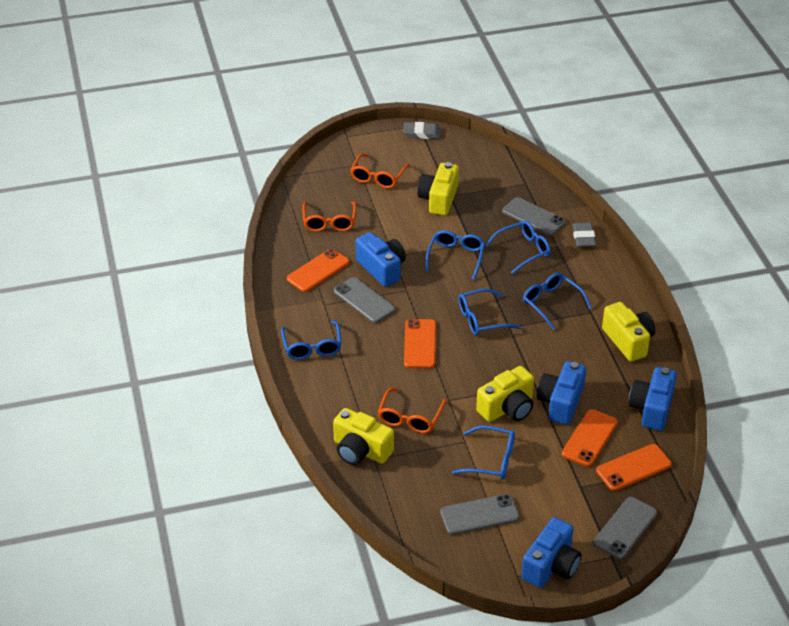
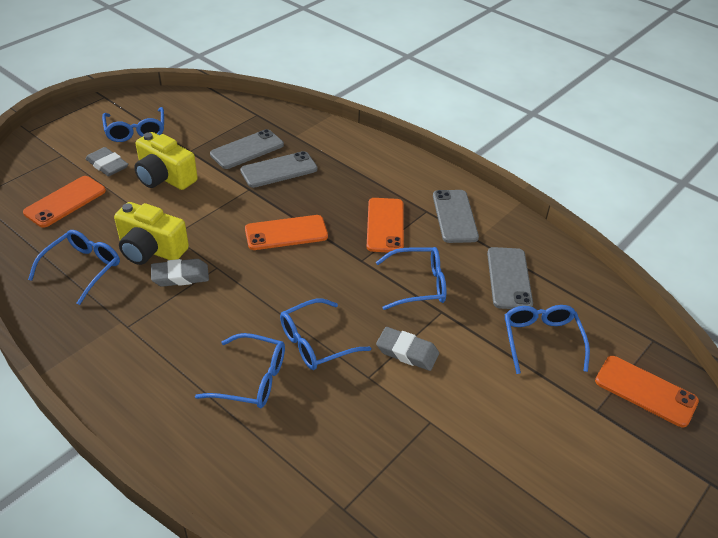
blue camera: 4 -> 0
grey eraser: 2 -> 3
orange glasses: 3 -> 0
yellow camera: 4 -> 2

